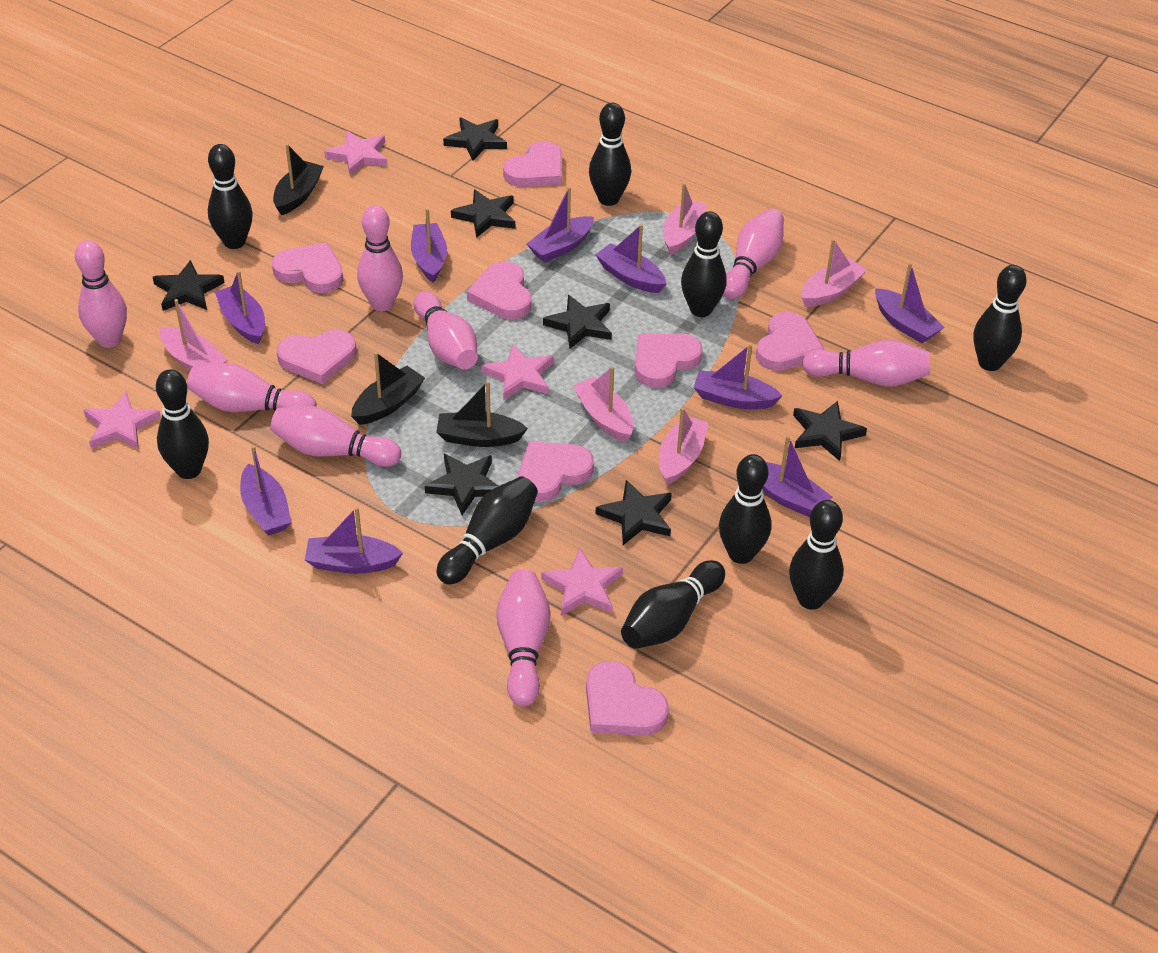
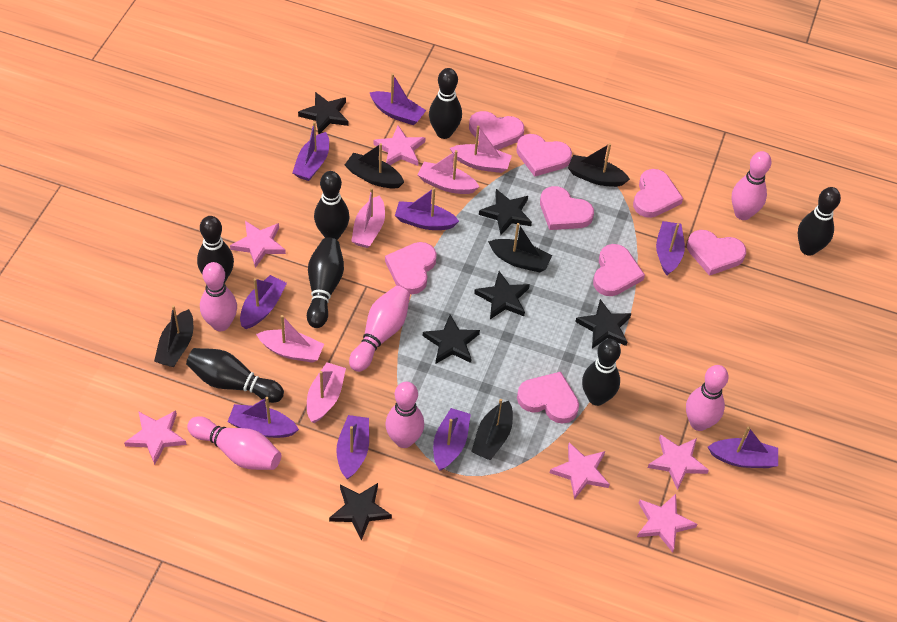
black boat: 3 -> 5
black bowling pin: 9 -> 7
black star: 7 -> 6
pink bowling pin: 8 -> 6
pink star: 4 -> 6

